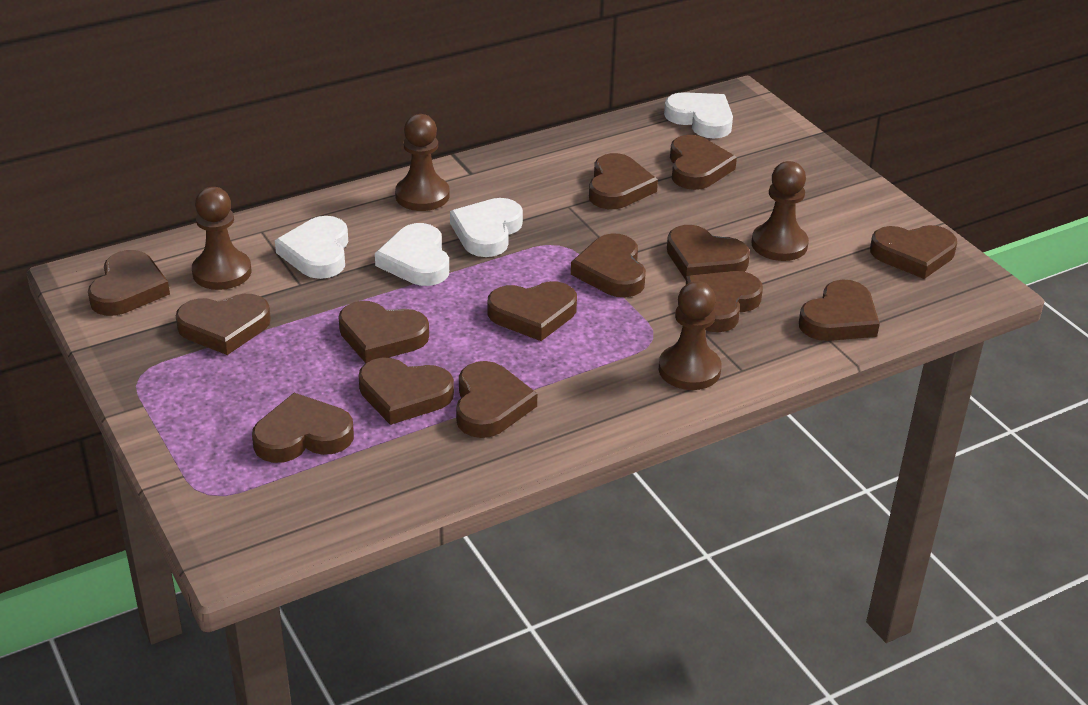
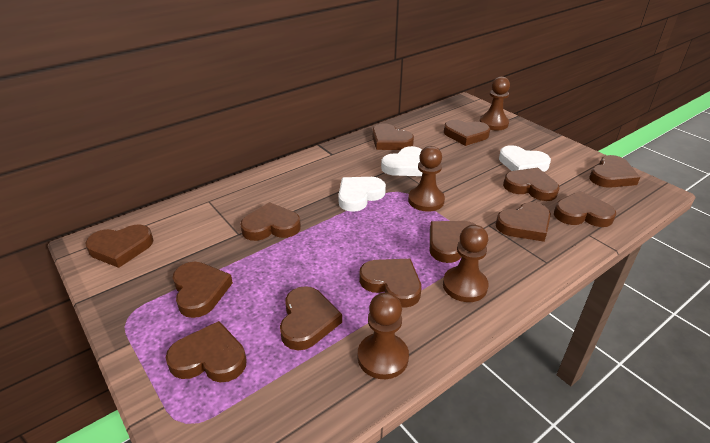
brown heart: 14 -> 13
white heart: 4 -> 3

